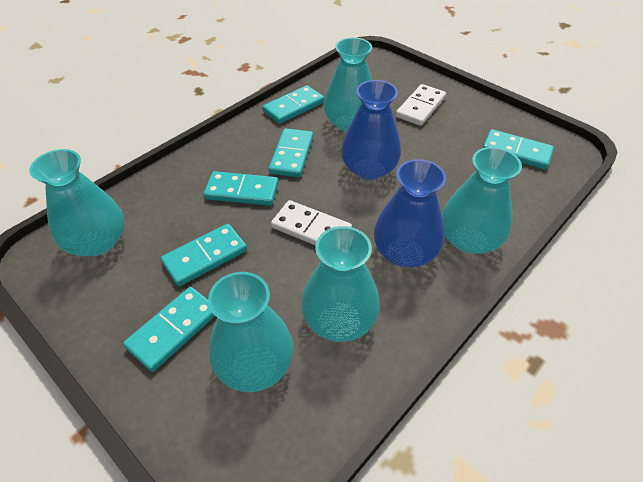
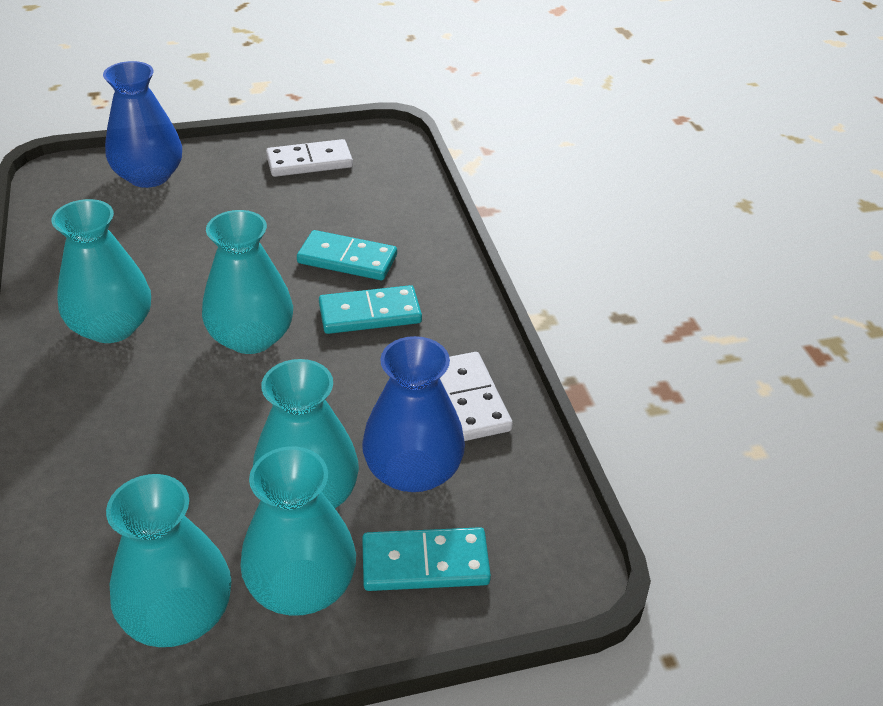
turquoise domino: 6 -> 3

